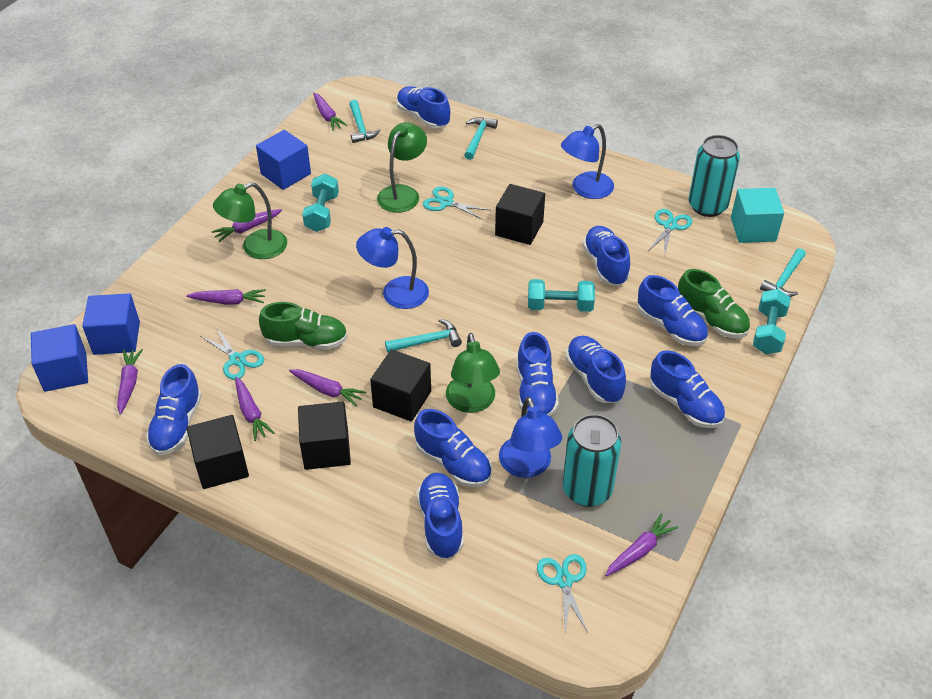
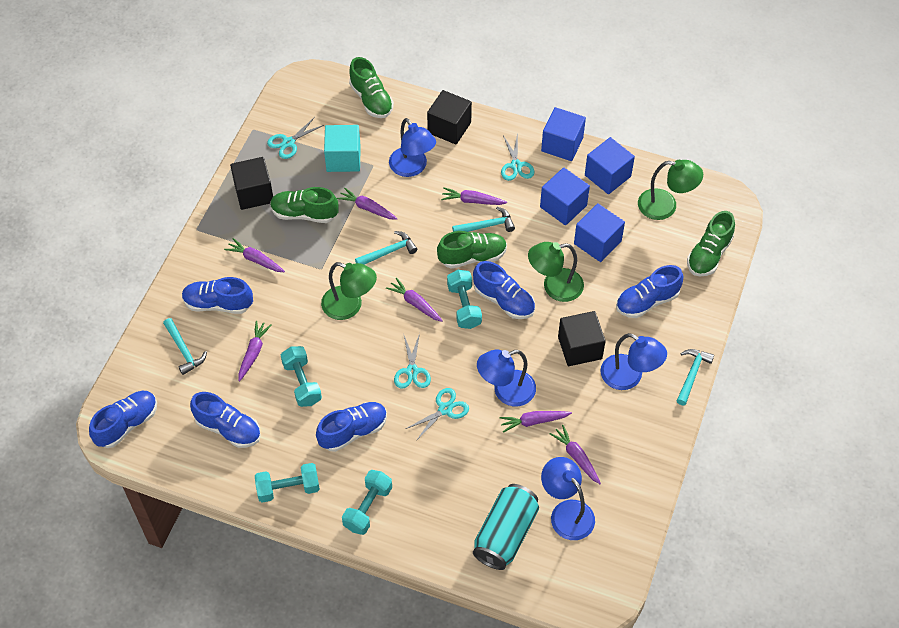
black cube: 4 -> 3
blue cube: 3 -> 4
blue lamp: 3 -> 4
blue shoe: 9 -> 6
green shoe: 2 -> 4
turquoise can: 2 -> 1
turquoise dumbbell: 3 -> 4

